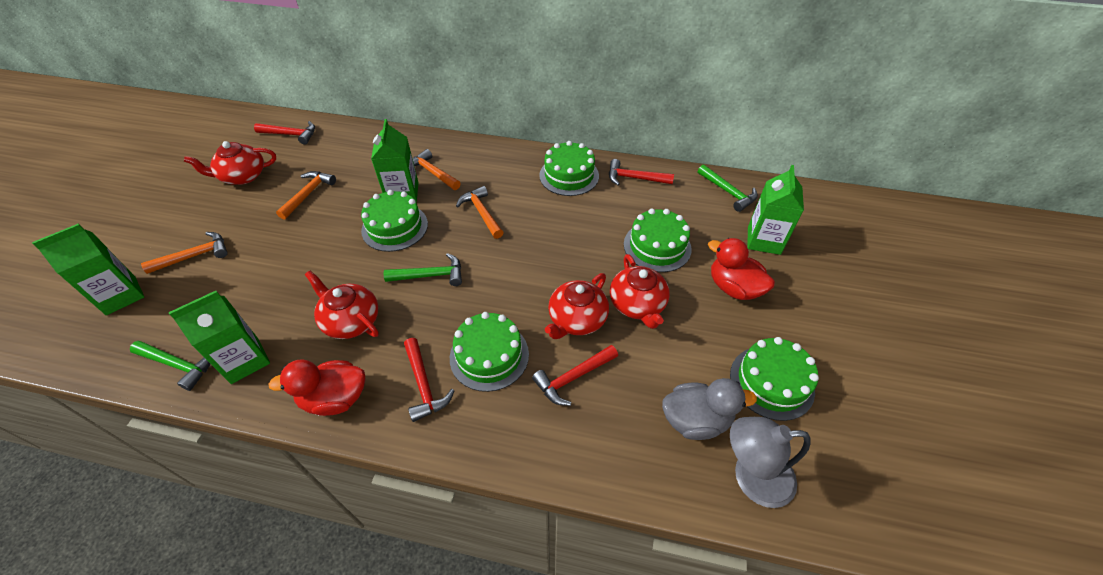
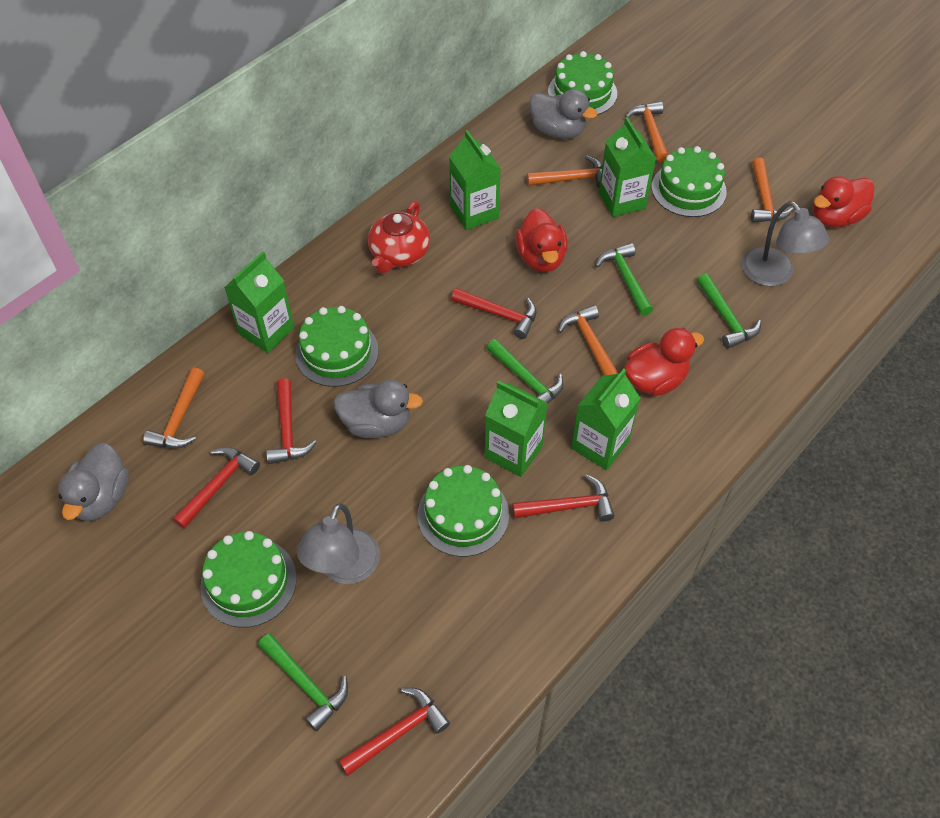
green carton: 4 -> 5
green hammer: 3 -> 4
grey duck: 1 -> 3
grey lamp: 1 -> 2
orange hammer: 4 -> 5
red duck: 2 -> 3
red hammer: 4 -> 5
red teapot: 4 -> 1

